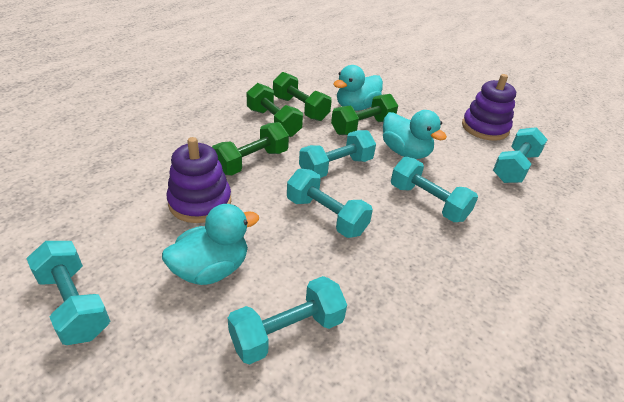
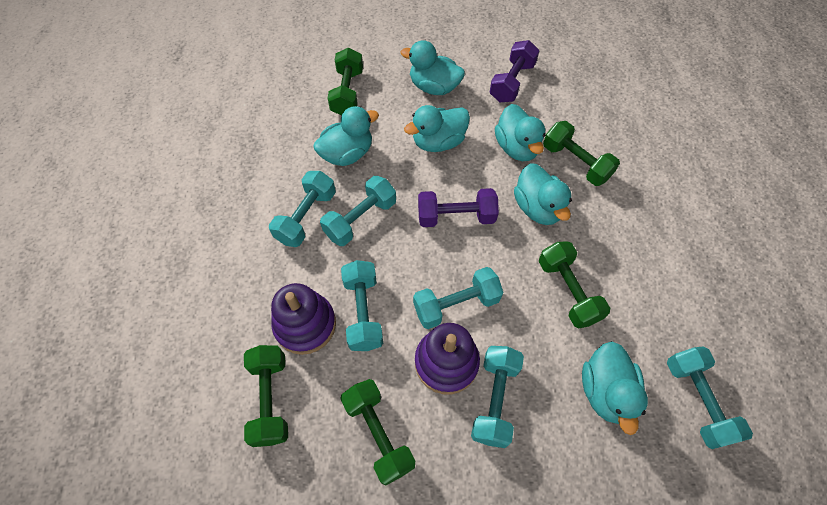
green dumbbell: 4 -> 5
purple dumbbell: 0 -> 2
turquoise duck: 3 -> 6

